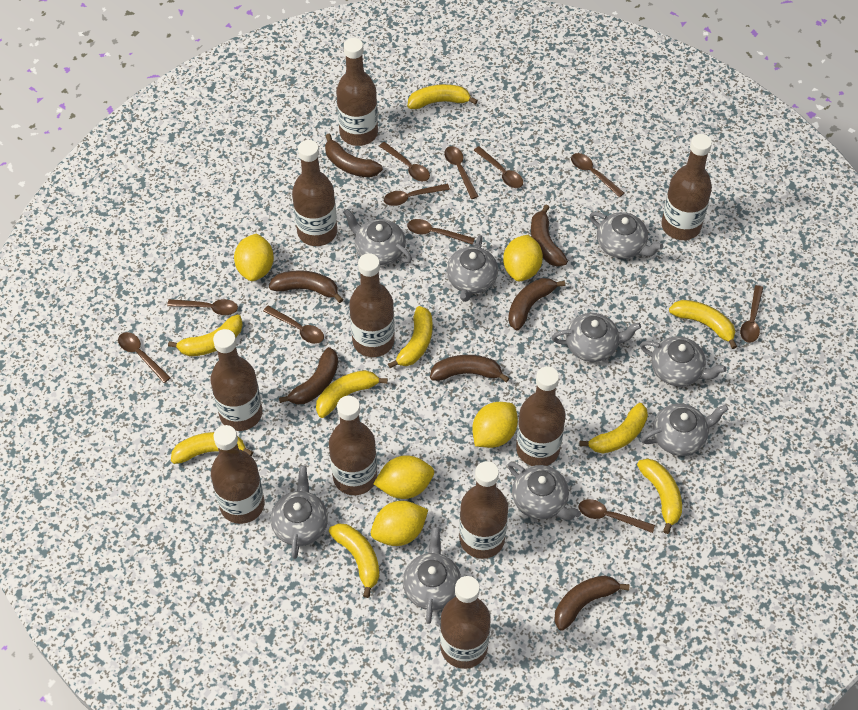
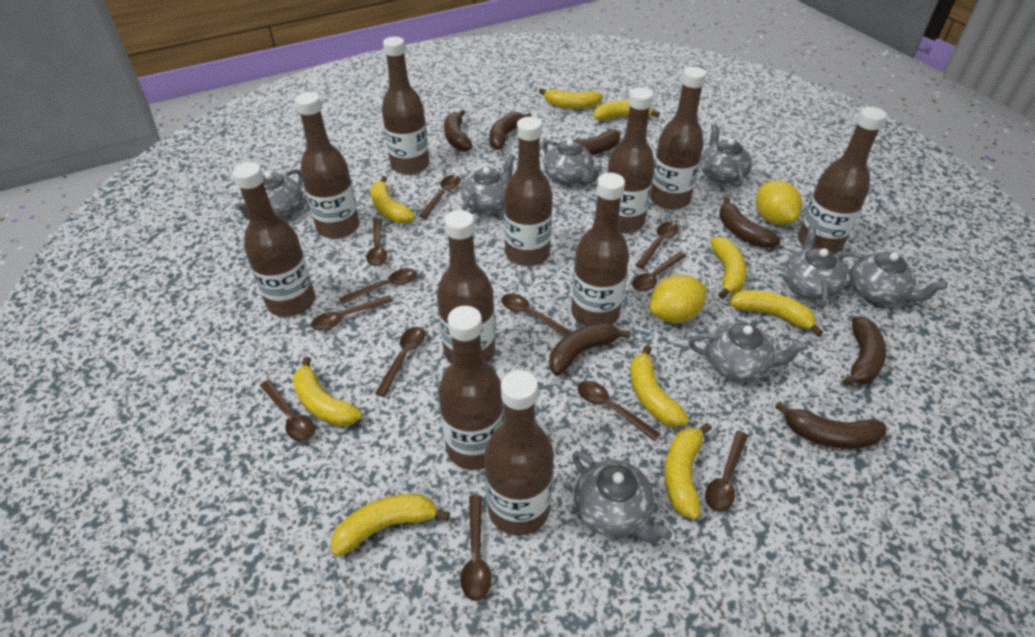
brown bottle: 10 -> 11
brown spoon: 11 -> 12
grey teapot: 9 -> 8
yellow lemon: 5 -> 2

